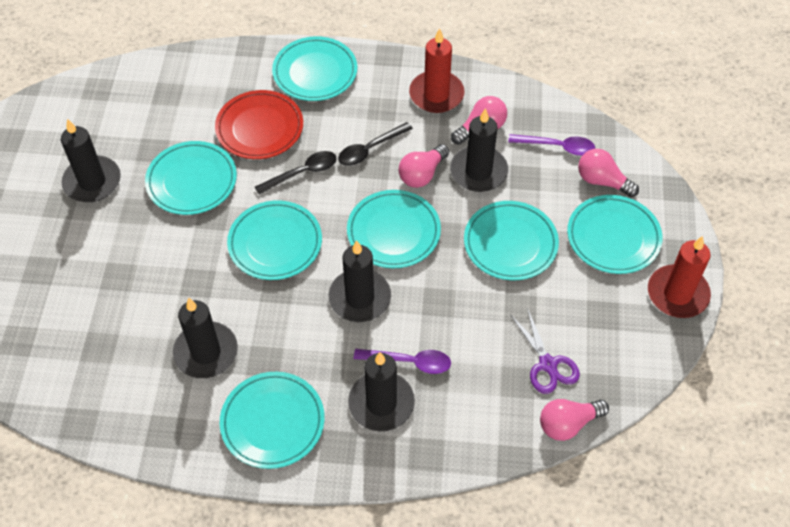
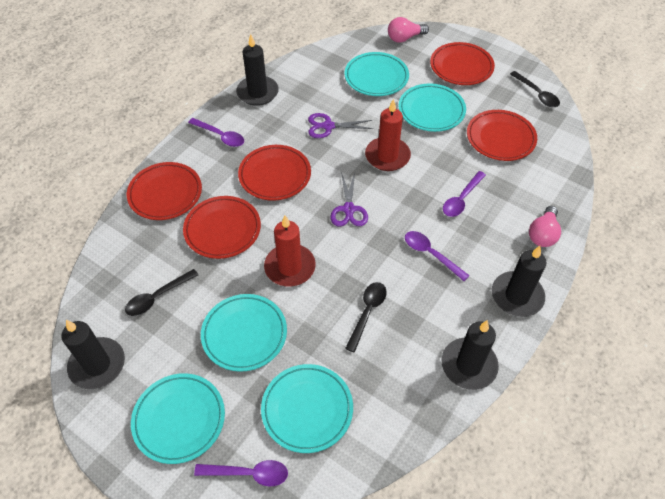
black candle: 5 -> 4
black spoon: 2 -> 3
pink light bulb: 4 -> 2
purple scissors: 1 -> 2
purple spoon: 2 -> 4
red plate: 1 -> 5
turquoise plate: 7 -> 5

